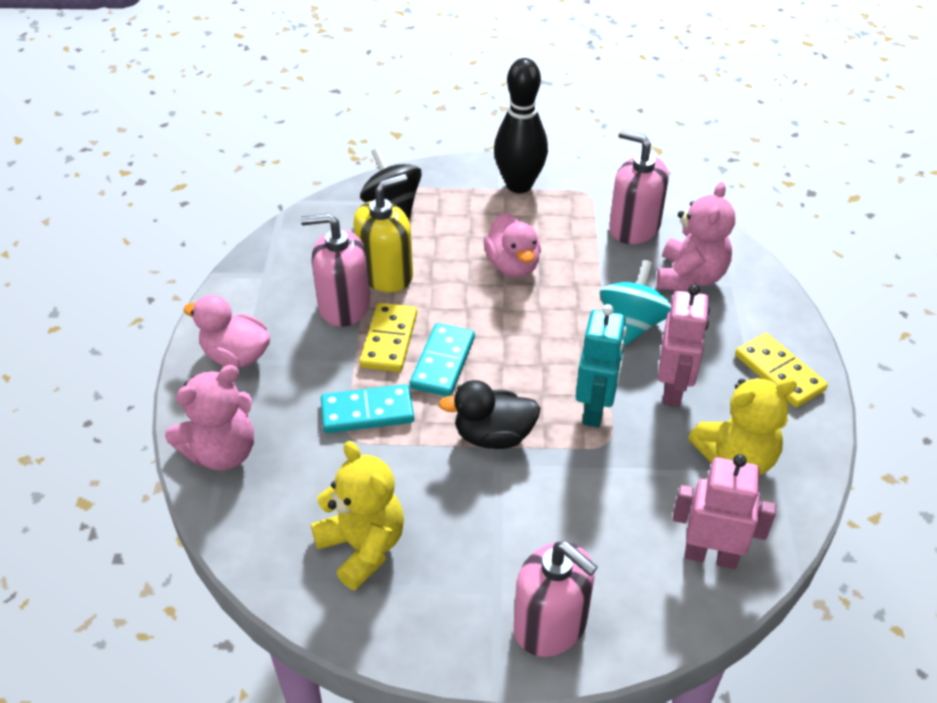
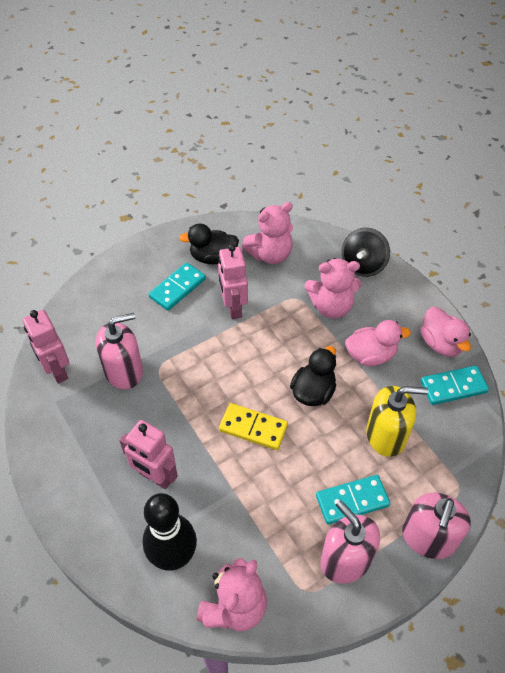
black duck: 1 -> 2
pink robot: 2 -> 3
pink teddy bear: 2 -> 3
turquoise domino: 2 -> 3
turquoise robot: 1 -> 0
turquoise spinning top: 1 -> 0
yellow domino: 2 -> 1
yellow teddy bear: 2 -> 0

